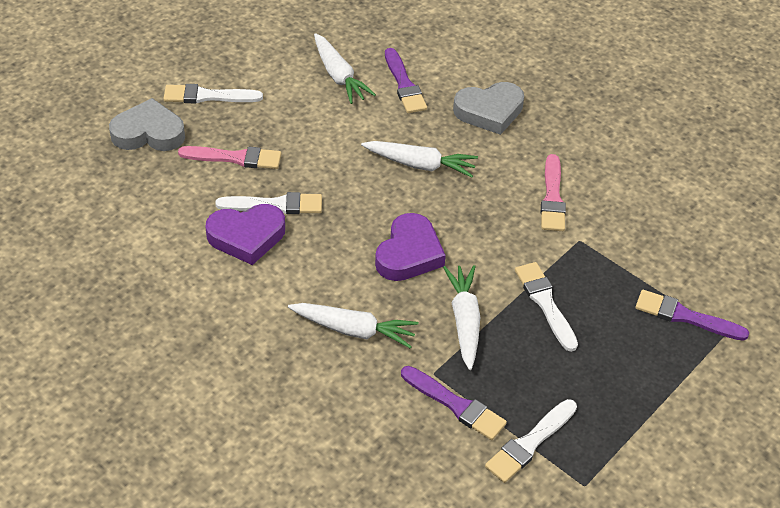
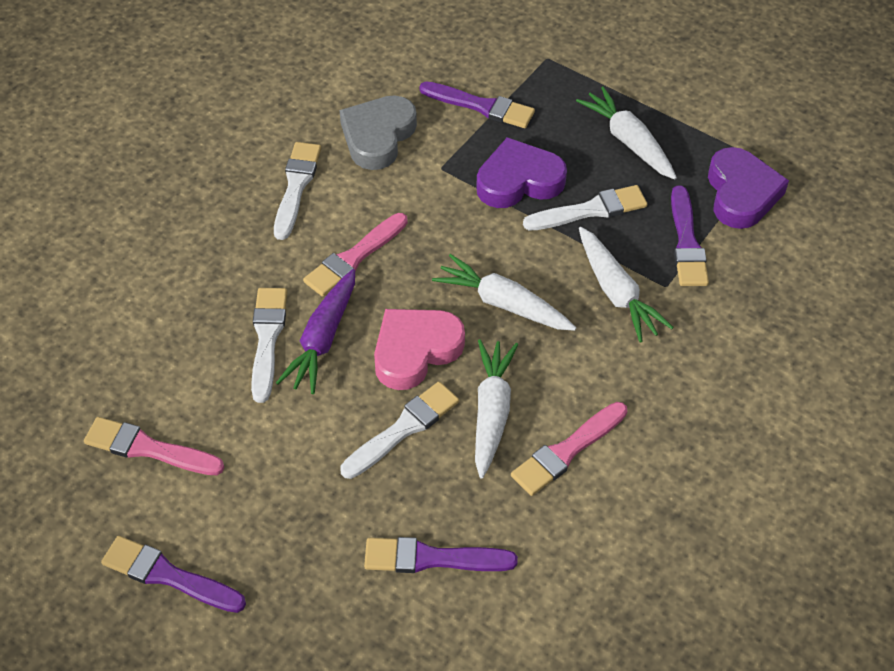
grey heart: 2 -> 1
pink brush: 2 -> 3
pink heart: 0 -> 1
purple brush: 3 -> 4
purple carrot: 0 -> 1

